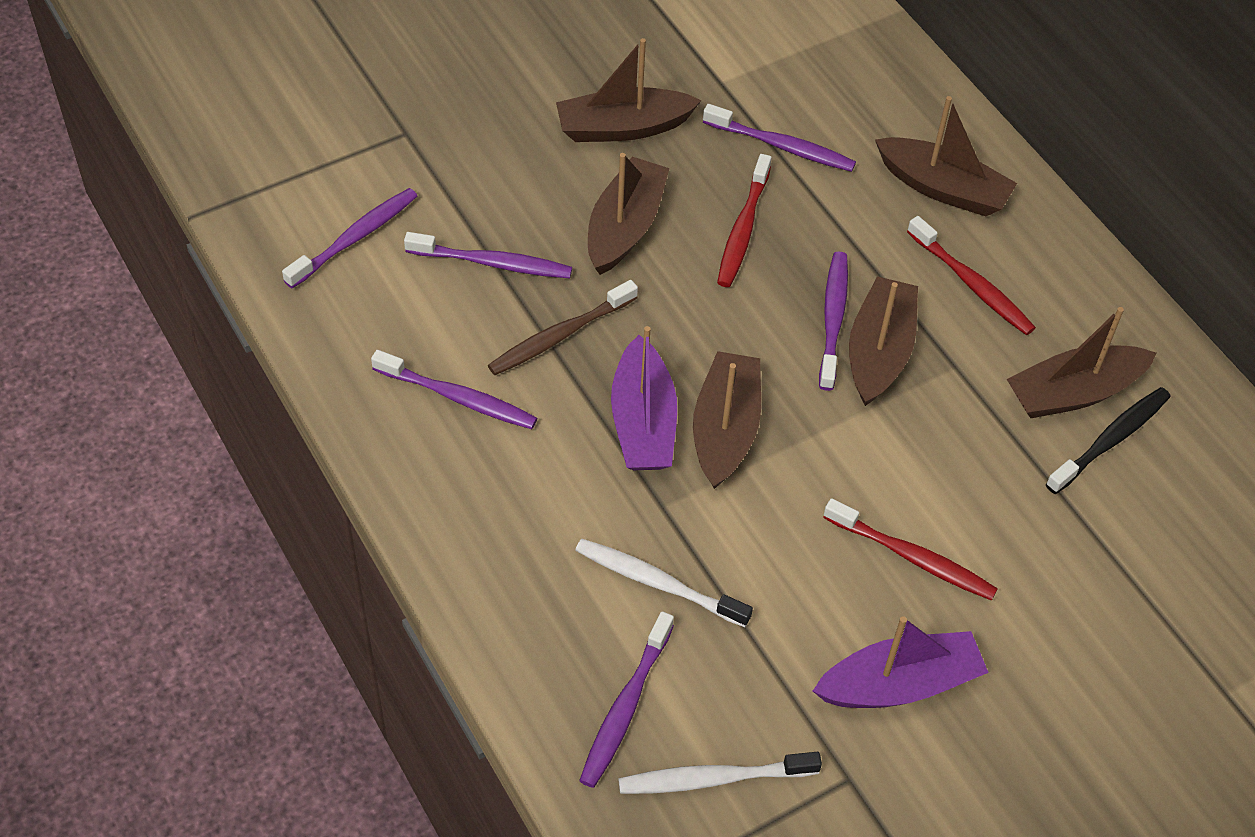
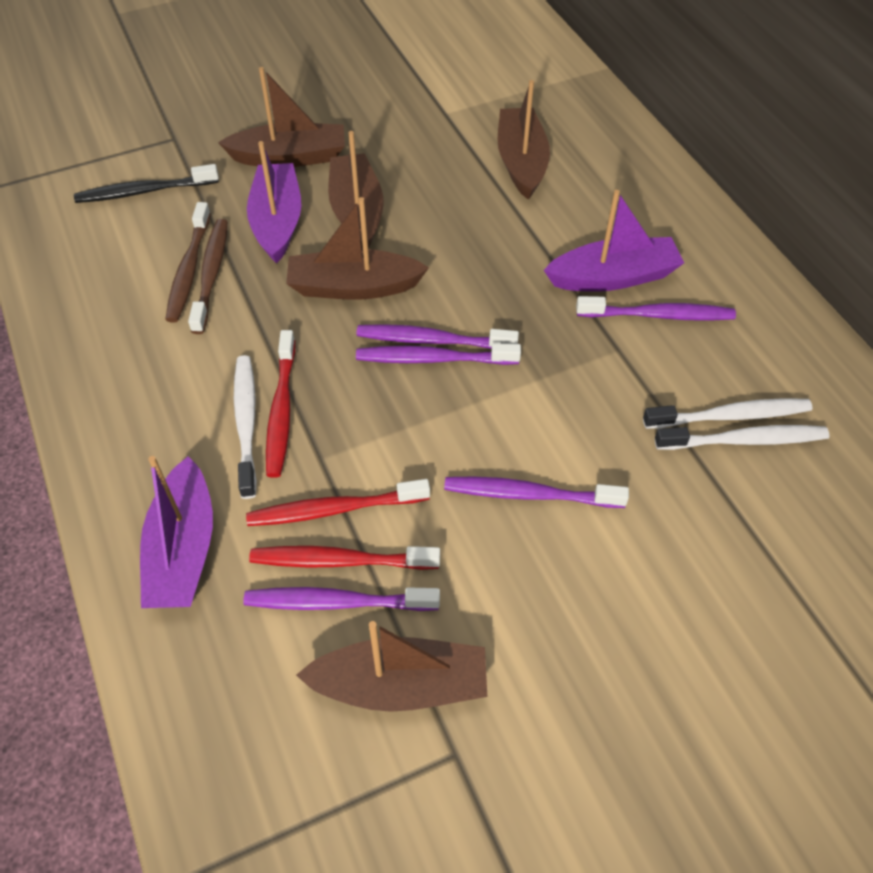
brown boat: 6 -> 5
brown toothbrush: 1 -> 2
purple boat: 2 -> 3
purple toothbrush: 6 -> 5
white toothbrush: 2 -> 3

